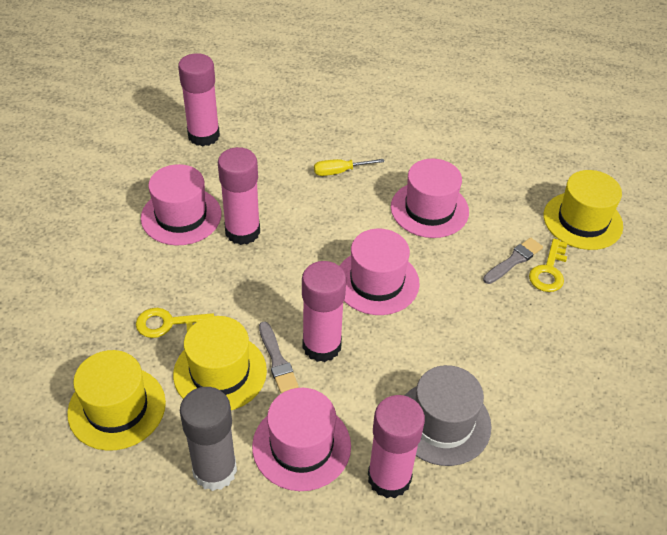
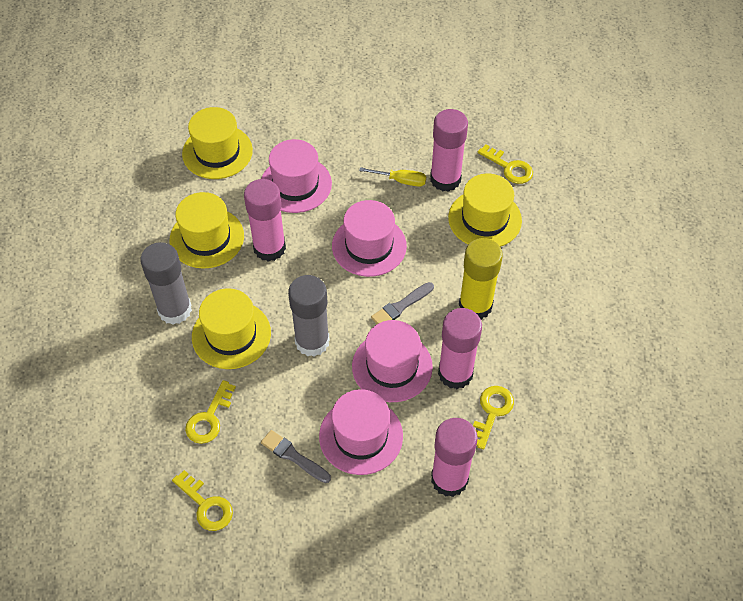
grey glue stick: 1 -> 2
grey hat: 1 -> 0
yellow glue stick: 0 -> 1
yellow hat: 3 -> 4
yellow key: 2 -> 4

